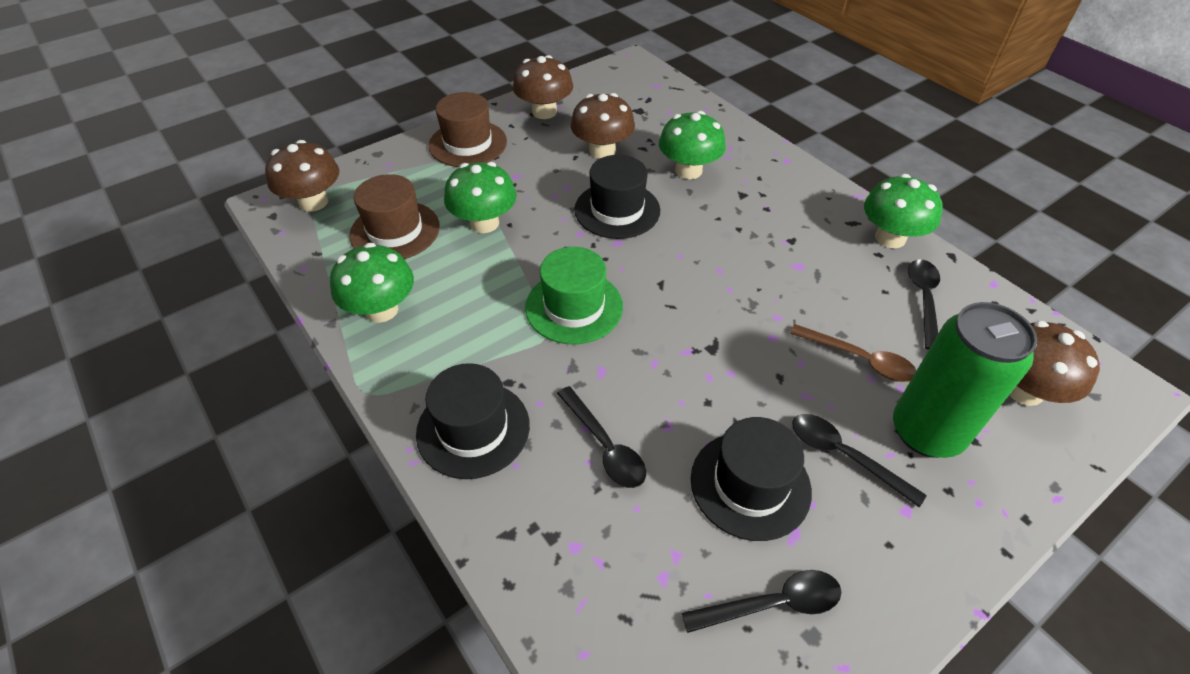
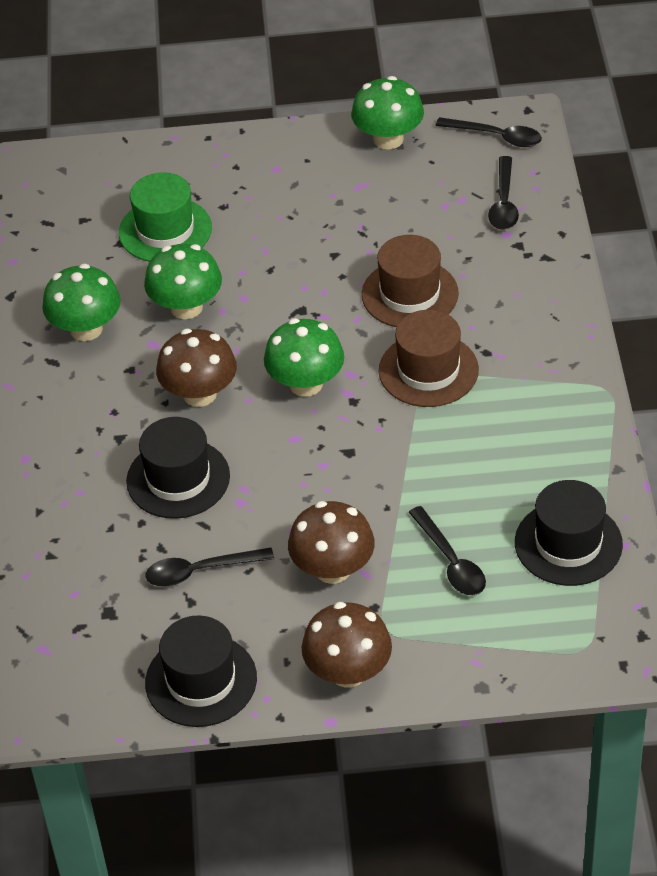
brown mushroom: 4 -> 3
brown spoon: 1 -> 0
green can: 1 -> 0

